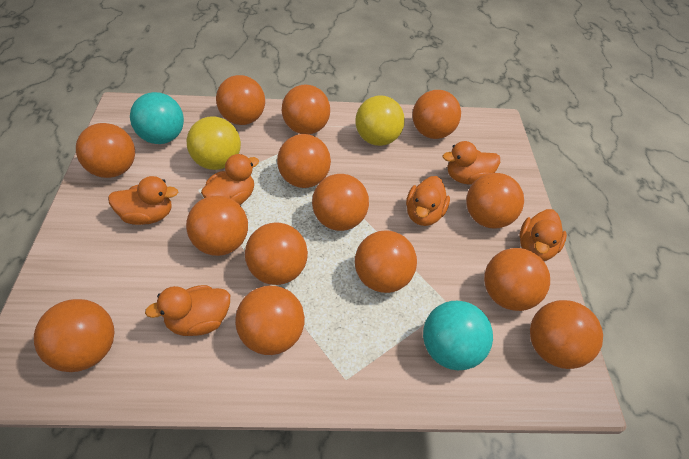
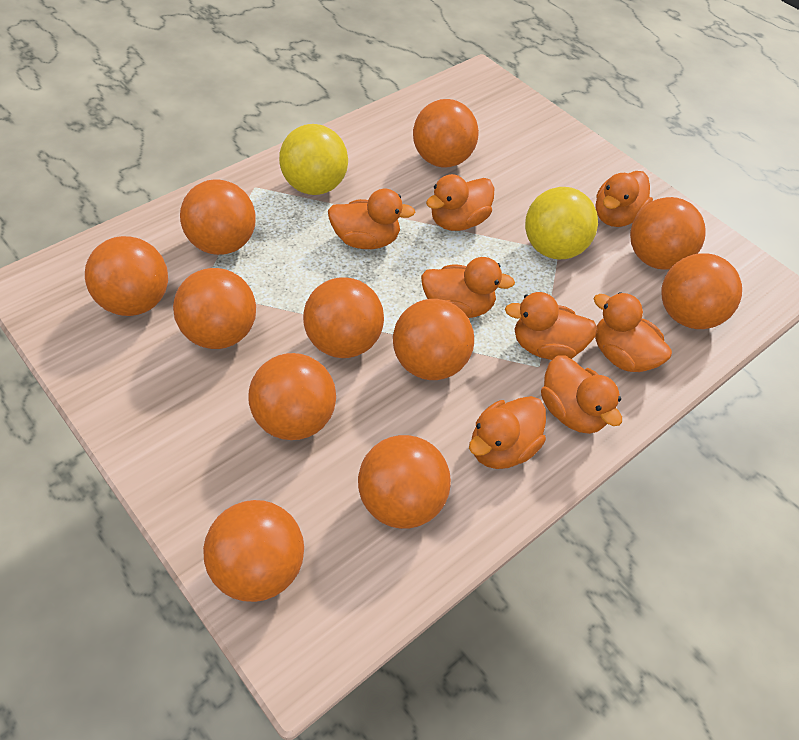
orange ball: 14 -> 11
orange duck: 6 -> 8
turquoise ball: 2 -> 0

